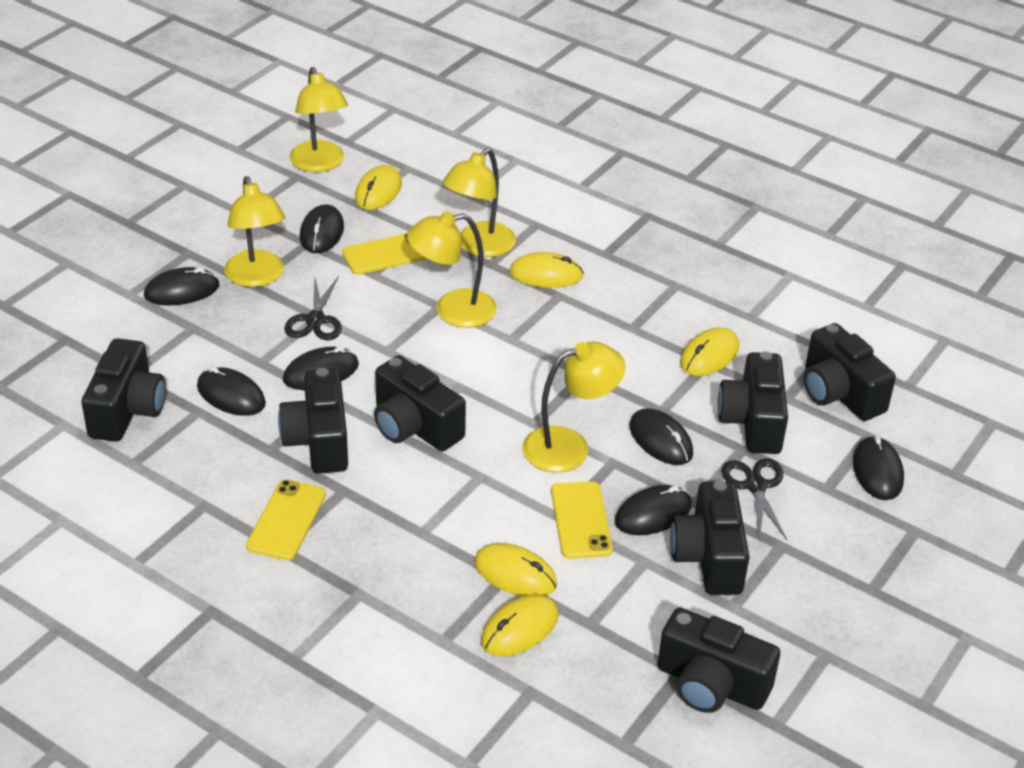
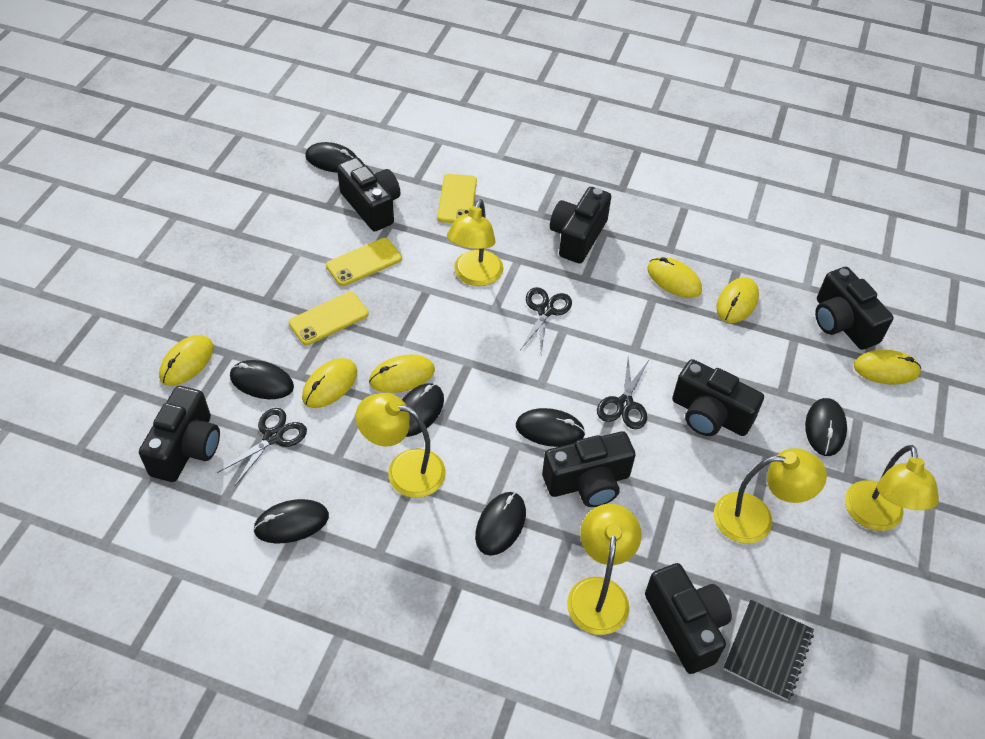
black notebook: 0 -> 1
black scissors: 2 -> 3
yellow mouse: 5 -> 6

